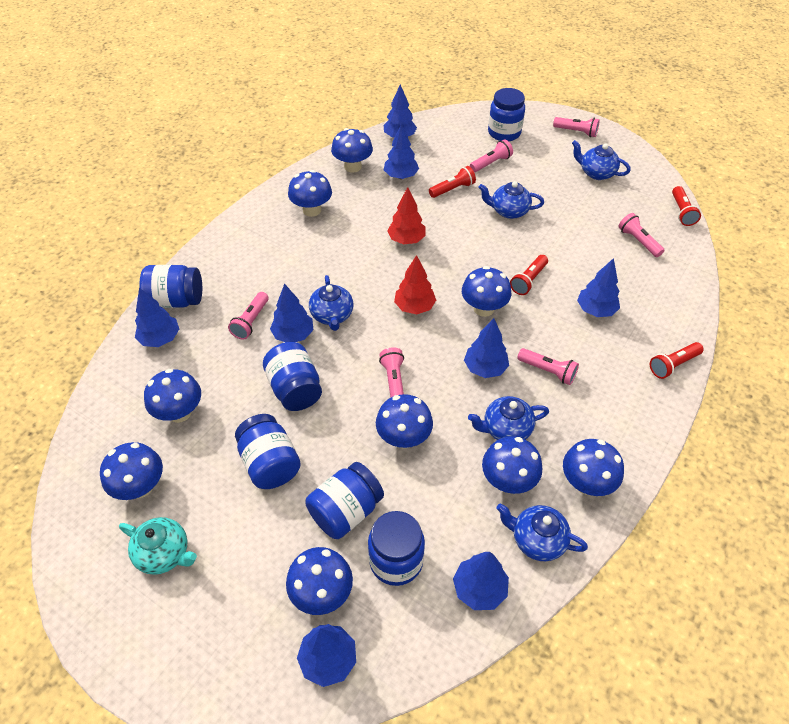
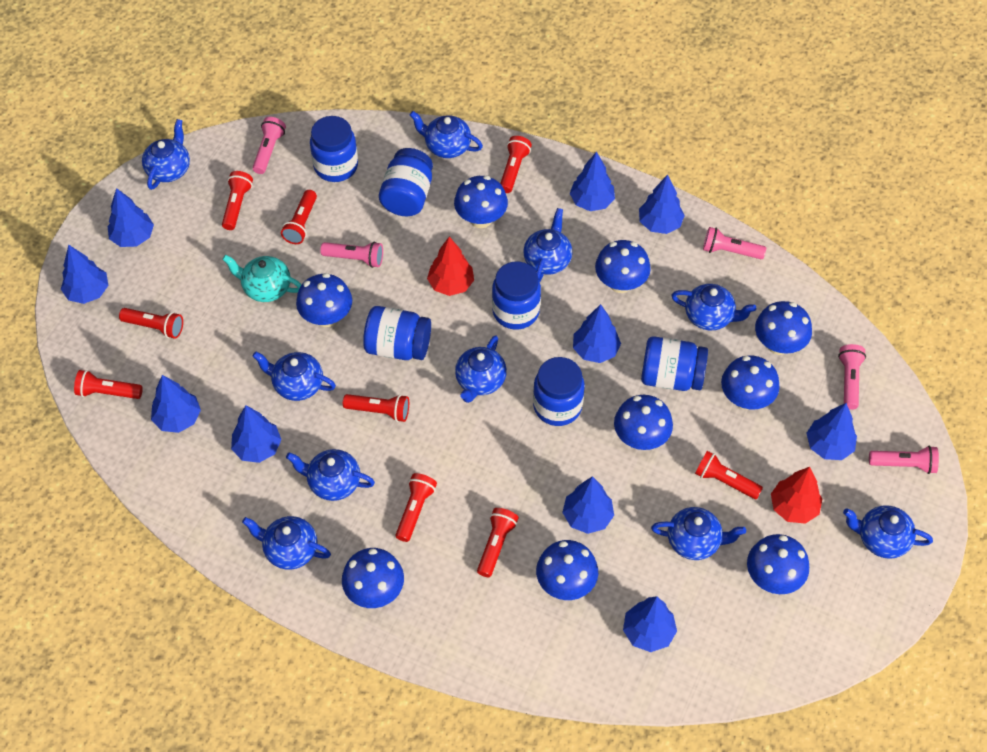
blue teapot: 5 -> 10
blue tree: 8 -> 10
pink flashlight: 6 -> 5
red flashlight: 4 -> 9

